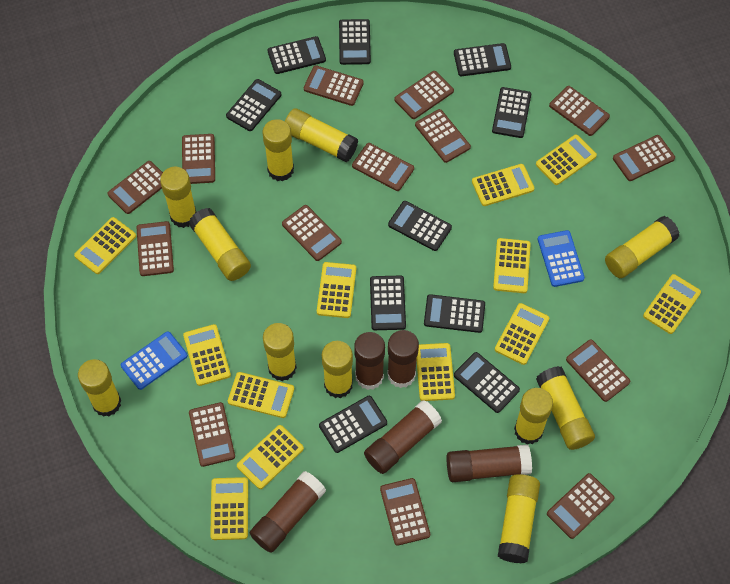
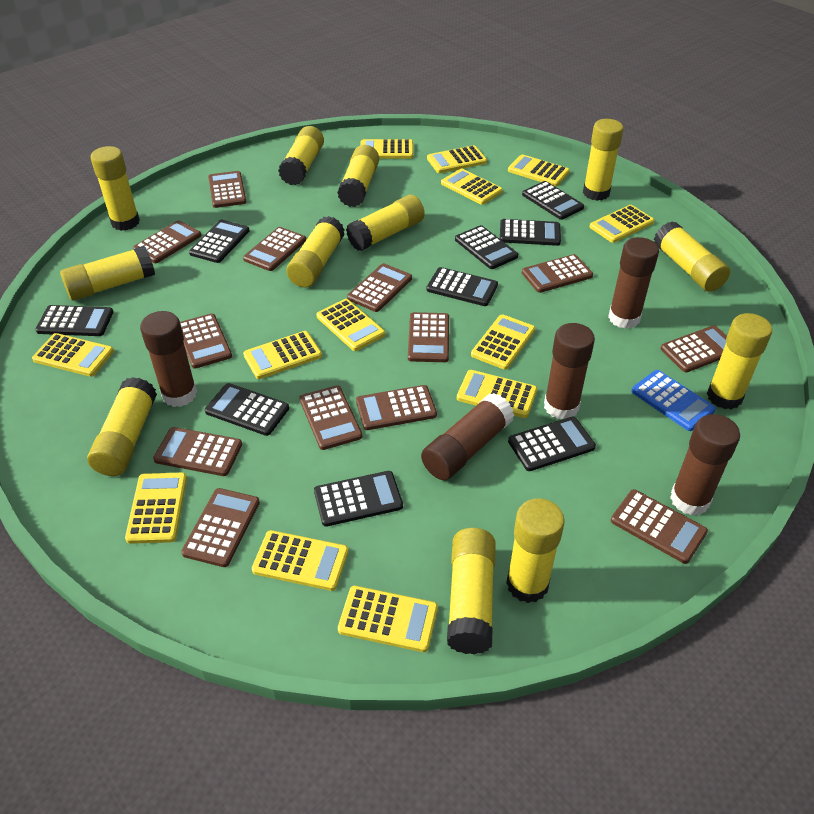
black calculator: 10 -> 9
blue calculator: 2 -> 1
brown calculator: 14 -> 13
yellow calculator: 12 -> 13
yellow glue stick: 11 -> 12

